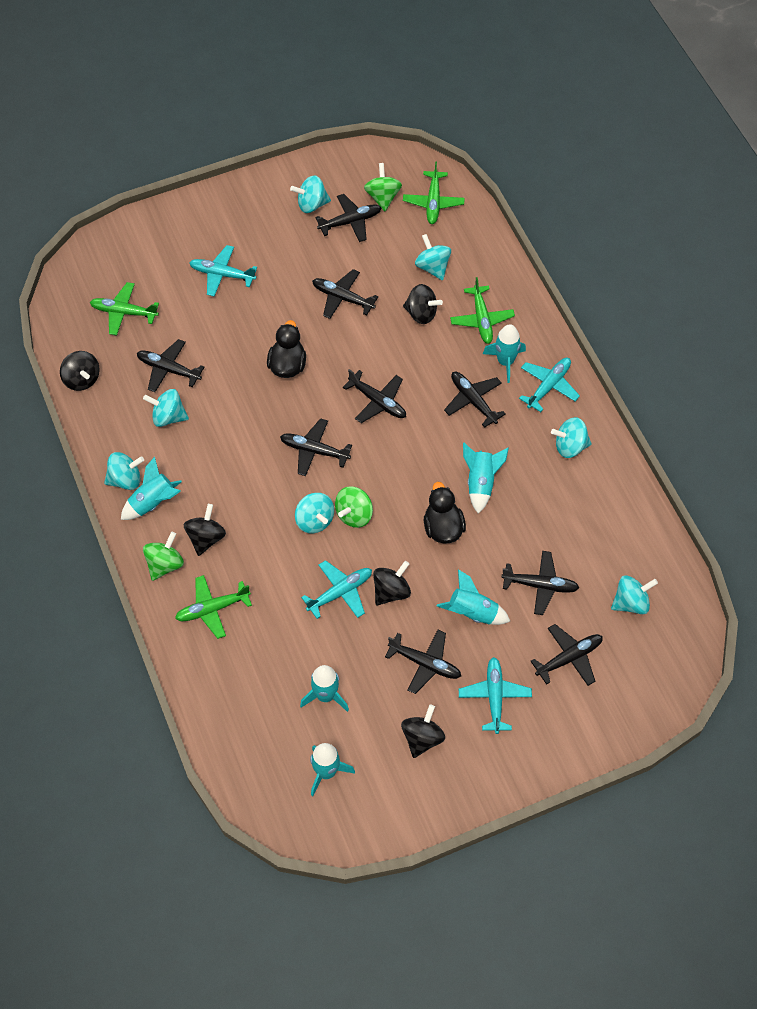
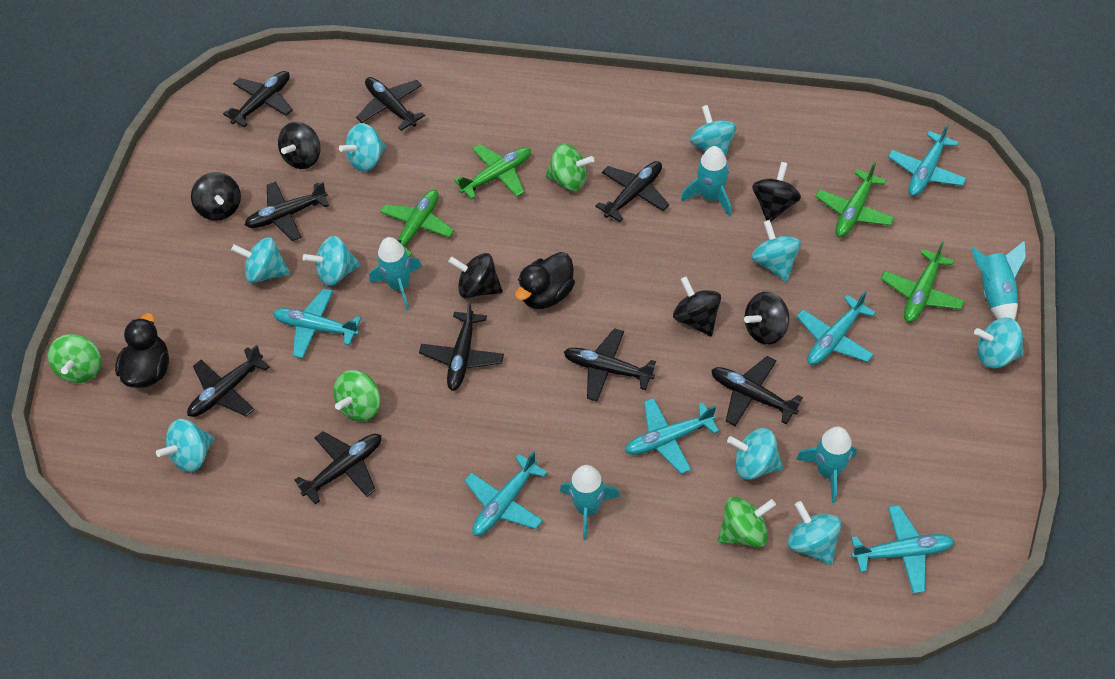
black spinning top: 5 -> 6
green spinning top: 3 -> 4
turquoise plane: 4 -> 6
turquoise rocket: 6 -> 5
turquoise spinning top: 7 -> 9

